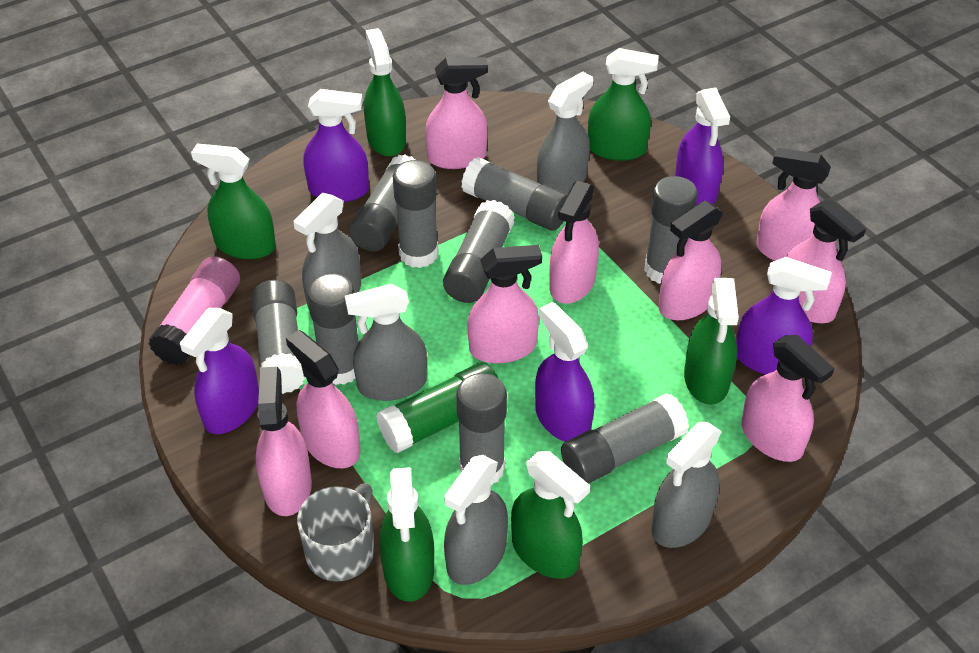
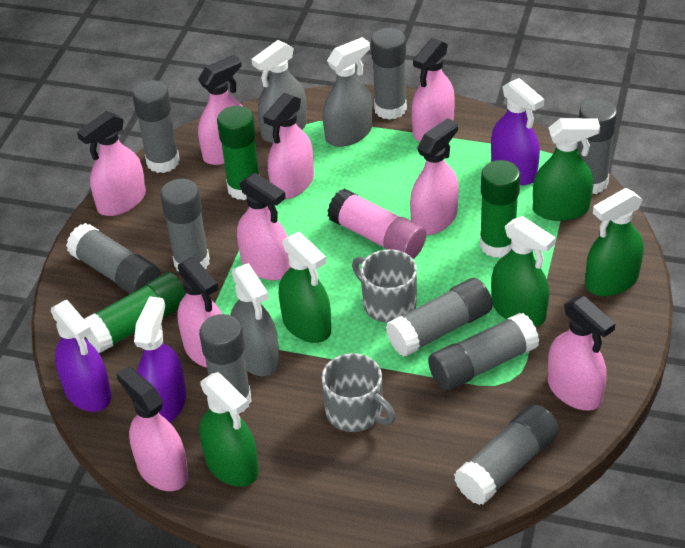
green glue stick: 1 -> 3
green spray bottle: 6 -> 5
grey mug: 1 -> 2
grey spray bottle: 5 -> 3
purple spray bottle: 5 -> 3

